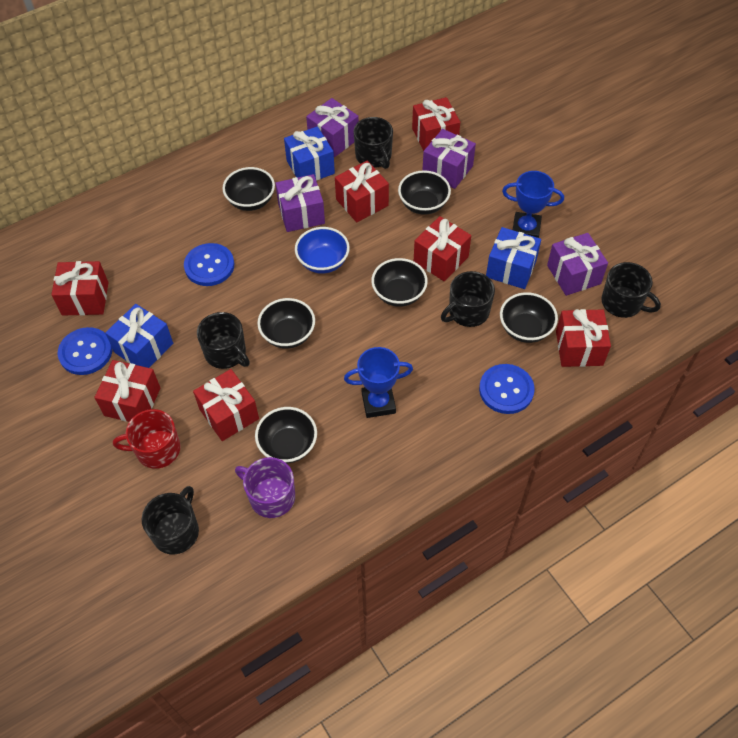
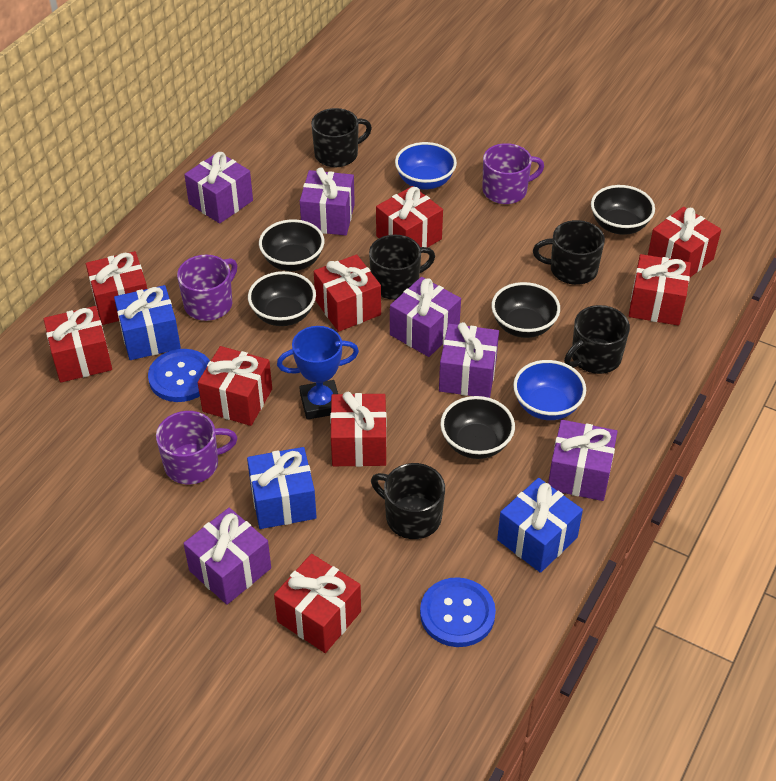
black bowl: 6 -> 5
blue bowl: 1 -> 2
blue button: 3 -> 2
blue trophy: 2 -> 1
purple gift: 4 -> 6
purple mug: 1 -> 3
red gift: 7 -> 9
red mug: 1 -> 0

